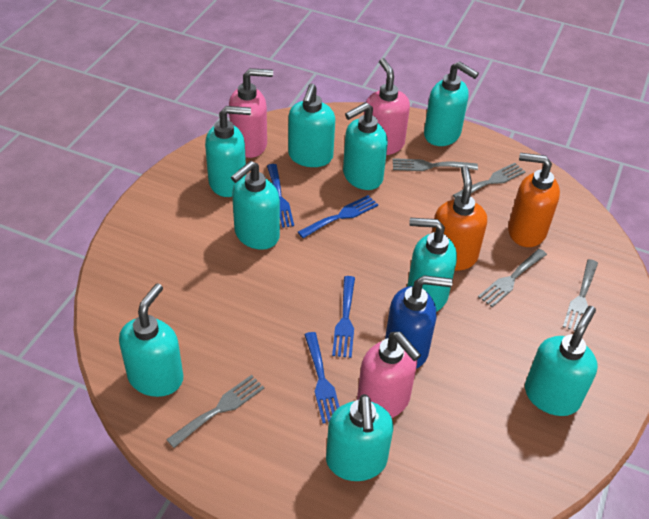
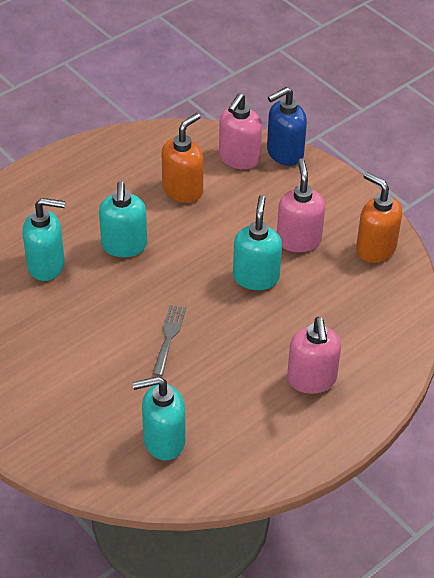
blue fork: 4 -> 0
grey fork: 5 -> 1
turquoise soap dispenser: 9 -> 4

